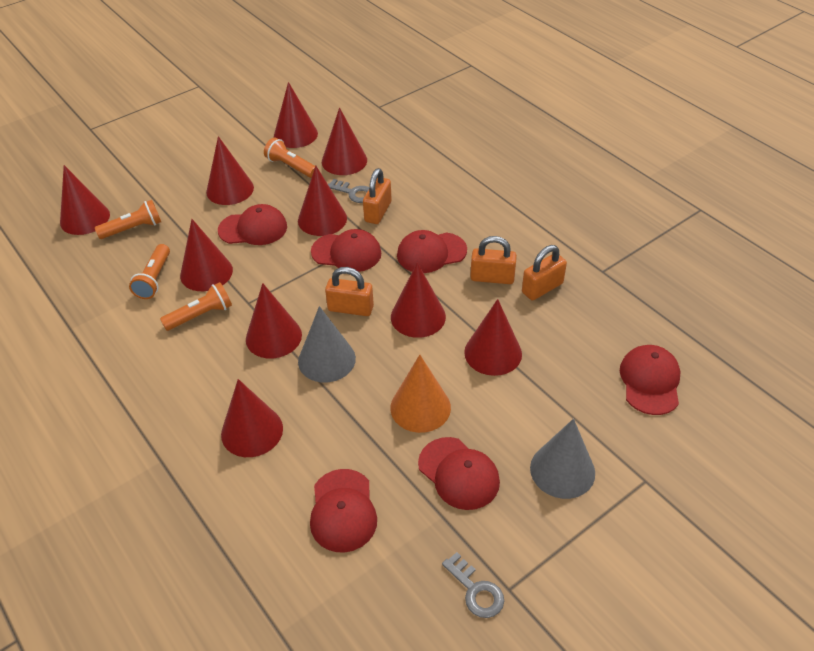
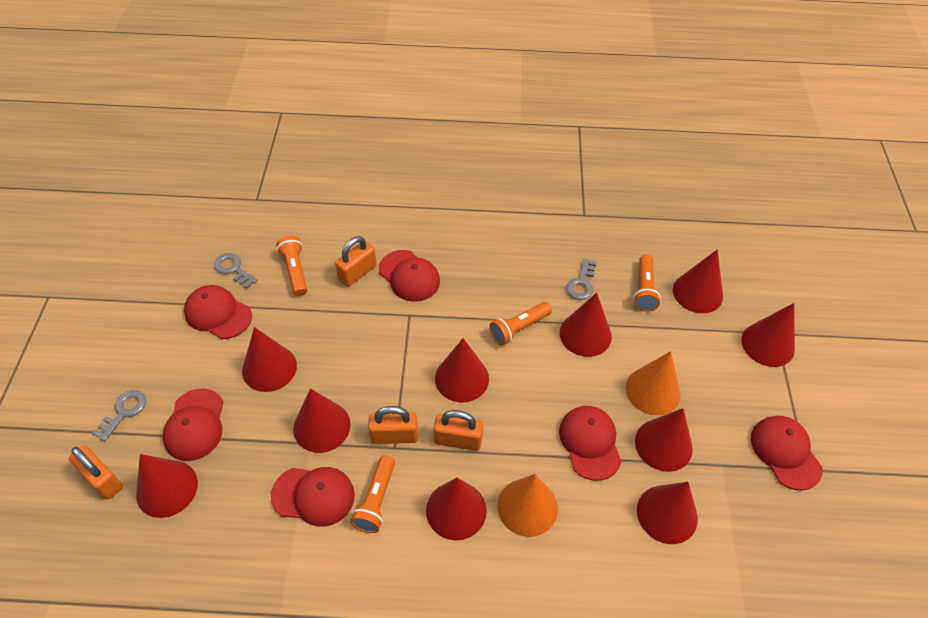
grey cone: 2 -> 0
grey key: 2 -> 3
orange cone: 1 -> 2

